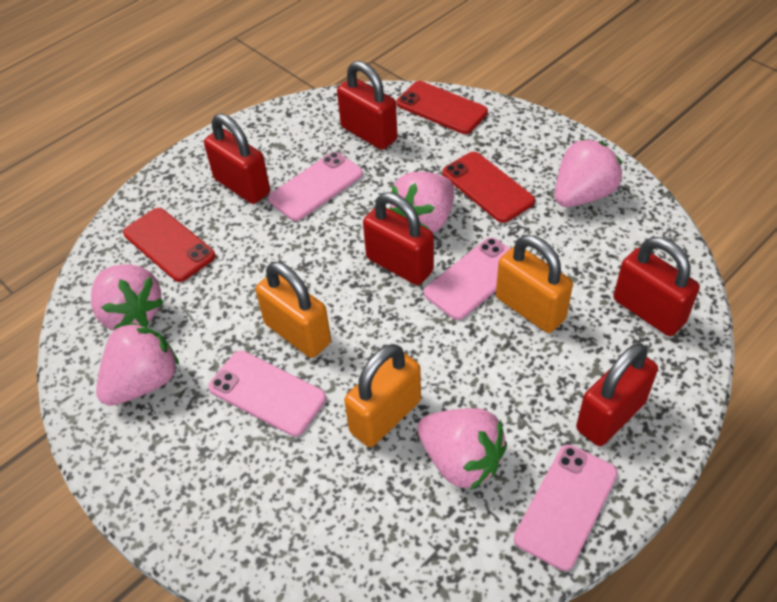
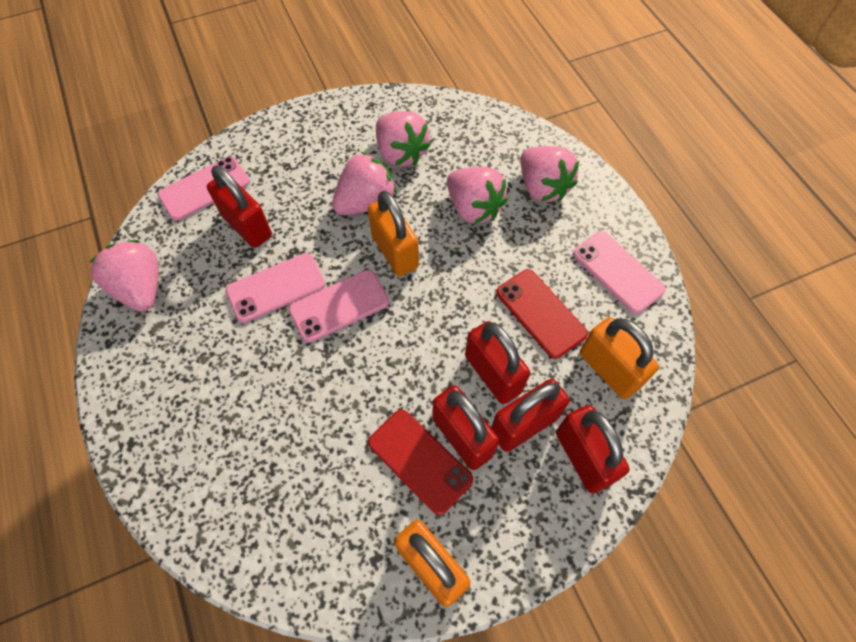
red phone: 3 -> 2

